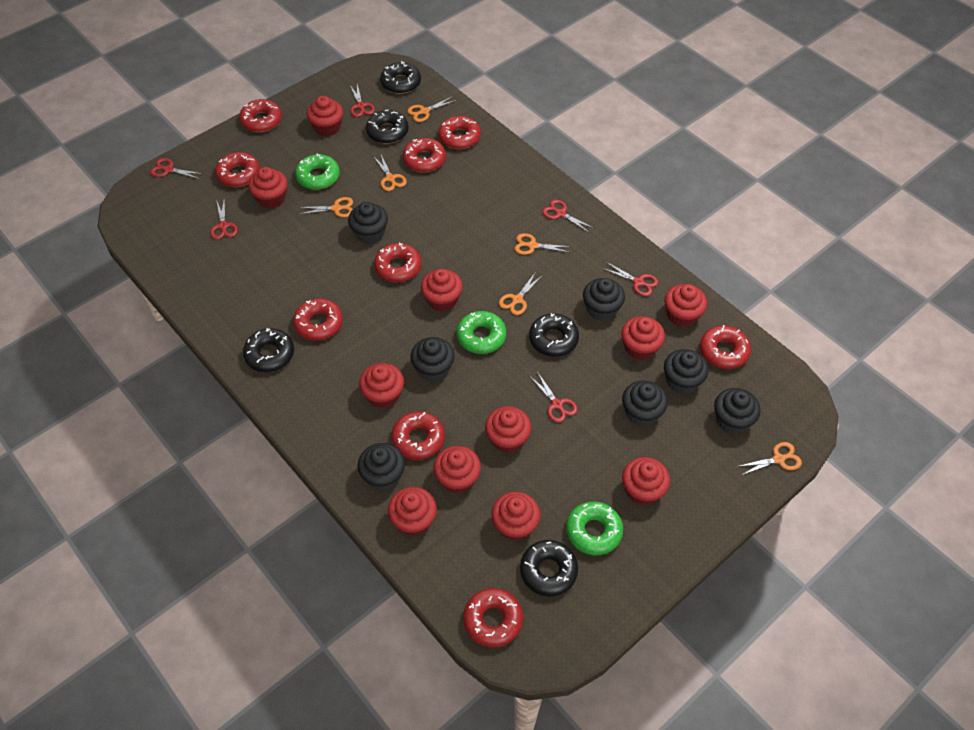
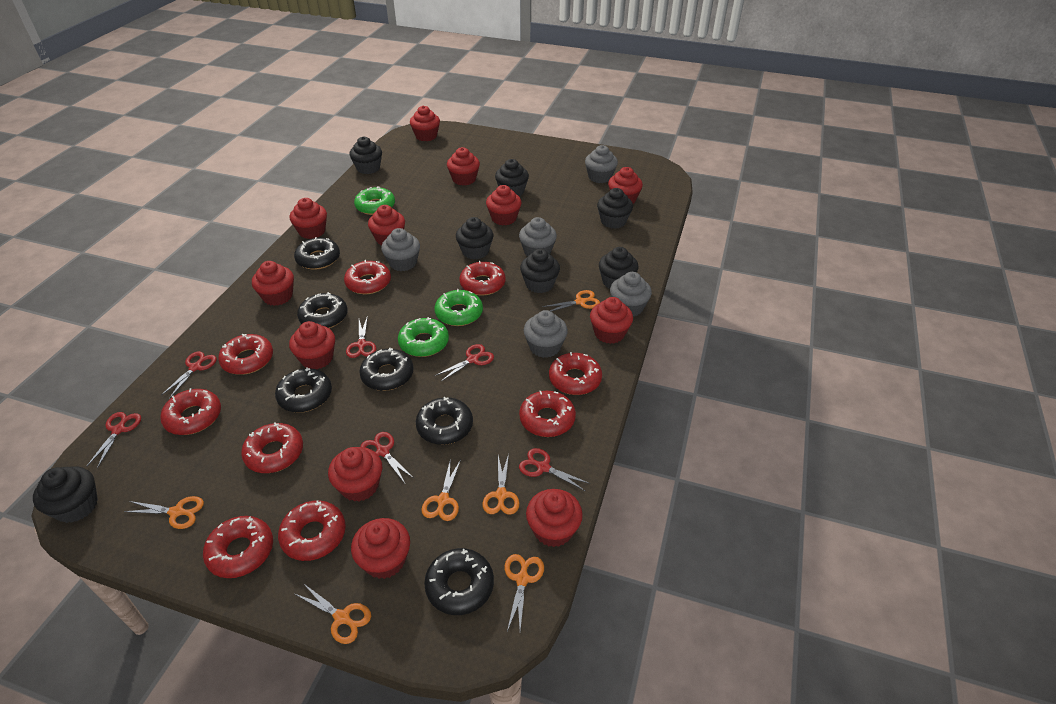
black donut: 5 -> 6
grey cupcake: 0 -> 5
red cupcake: 11 -> 12

